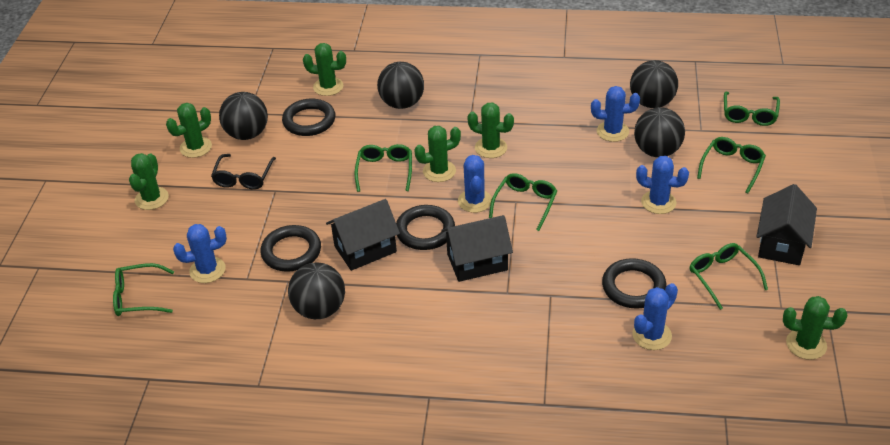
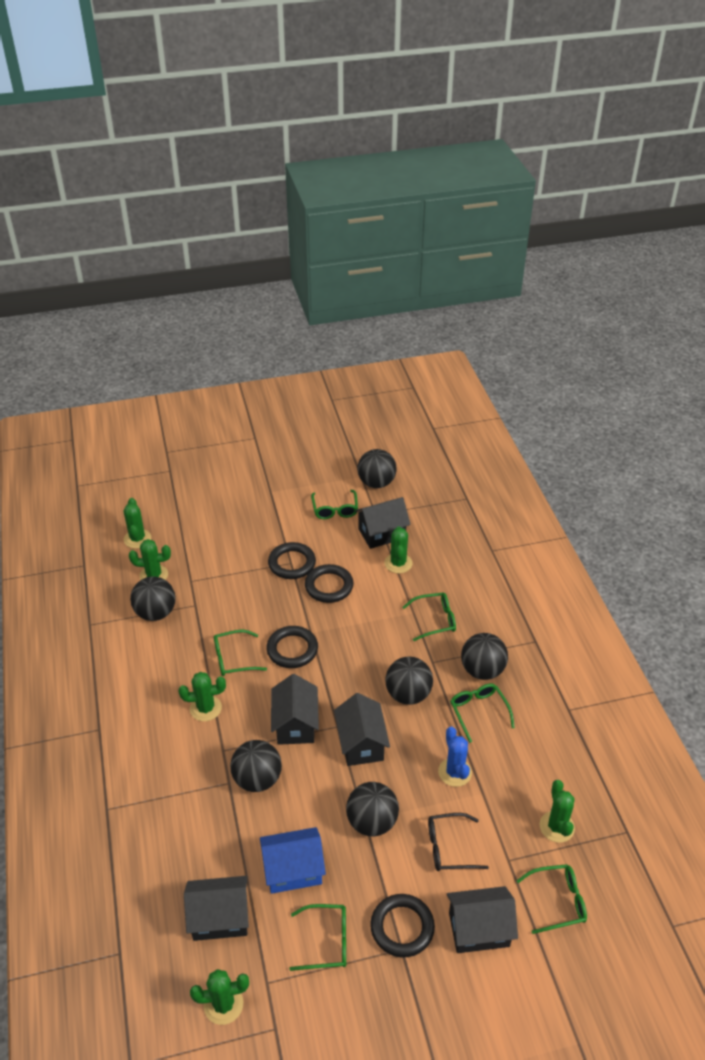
black ball: 5 -> 6
black house: 3 -> 5
blue cactus: 5 -> 1
blue house: 0 -> 1

